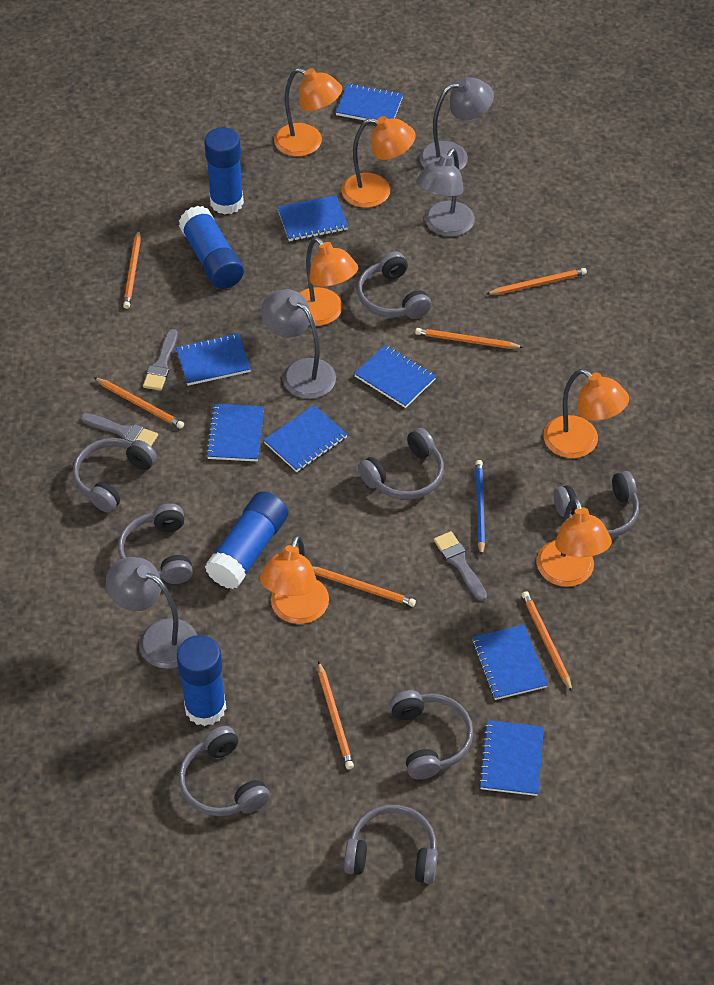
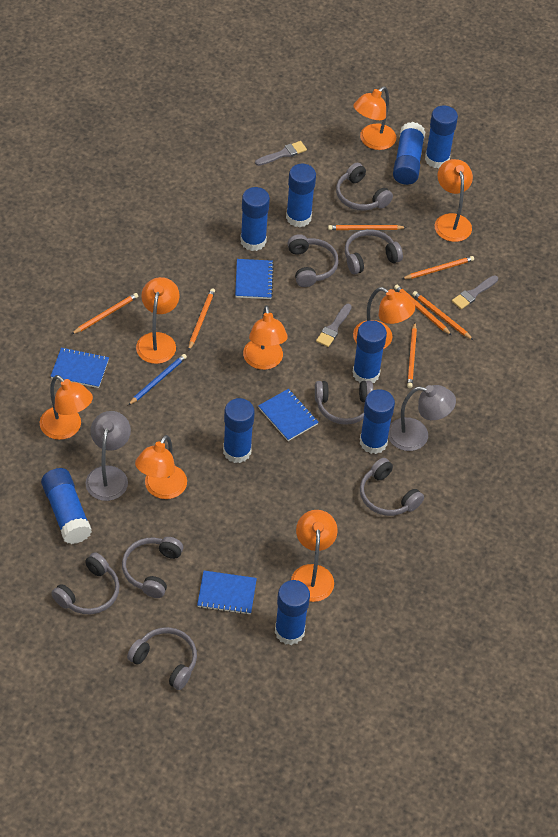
blue glue stick: 4 -> 9
blue notebook: 8 -> 4
grey lamp: 4 -> 2
orange lamp: 6 -> 8

